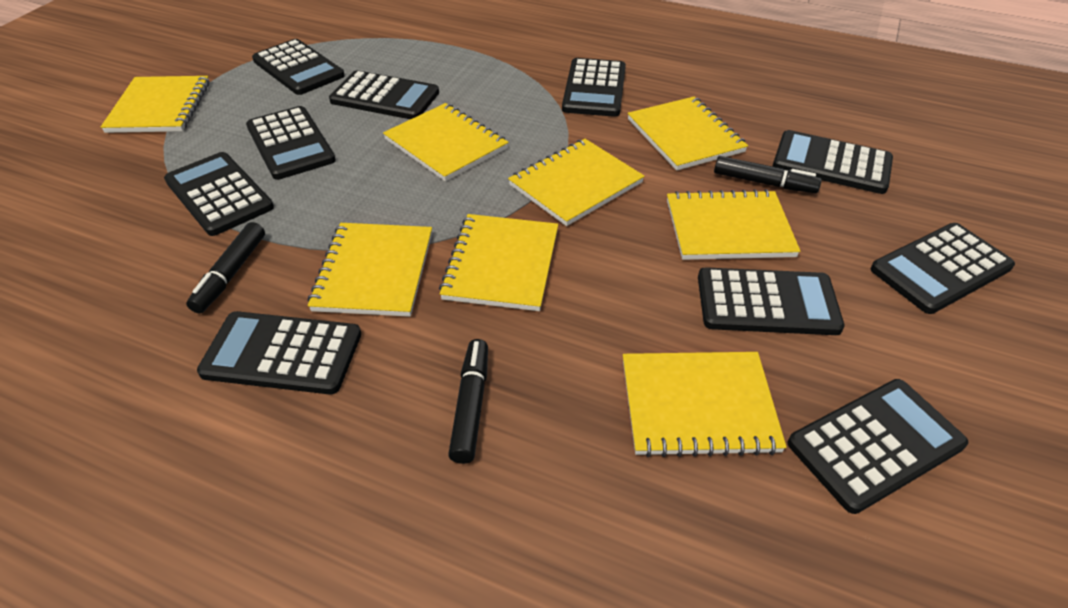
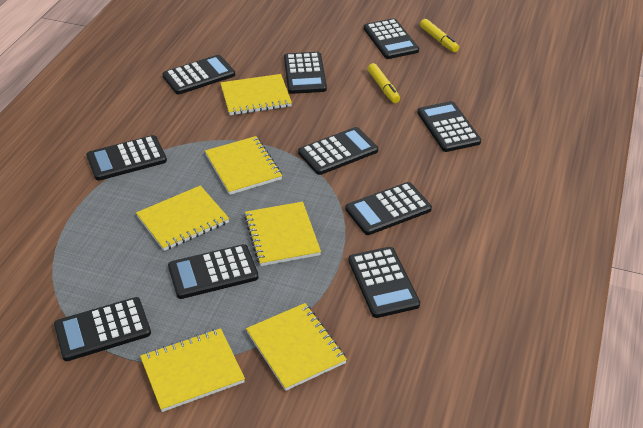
black marker: 3 -> 0
yellow marker: 0 -> 2
yellow notebook: 8 -> 6

